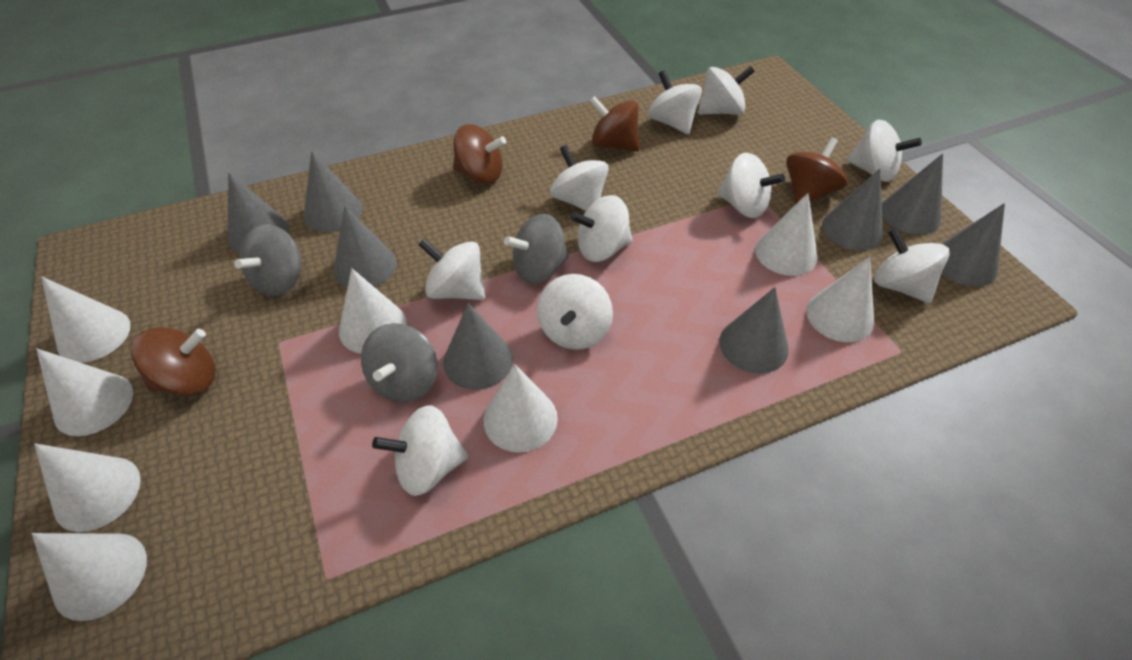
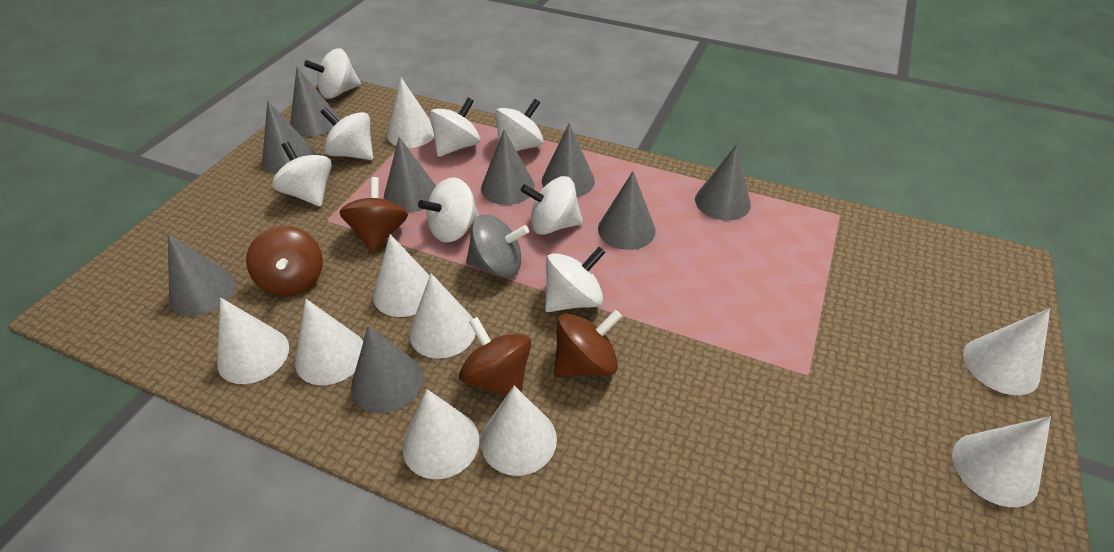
grey cone: 8 -> 9
grey spinning top: 3 -> 1
white cone: 8 -> 9
white spinning top: 10 -> 8

